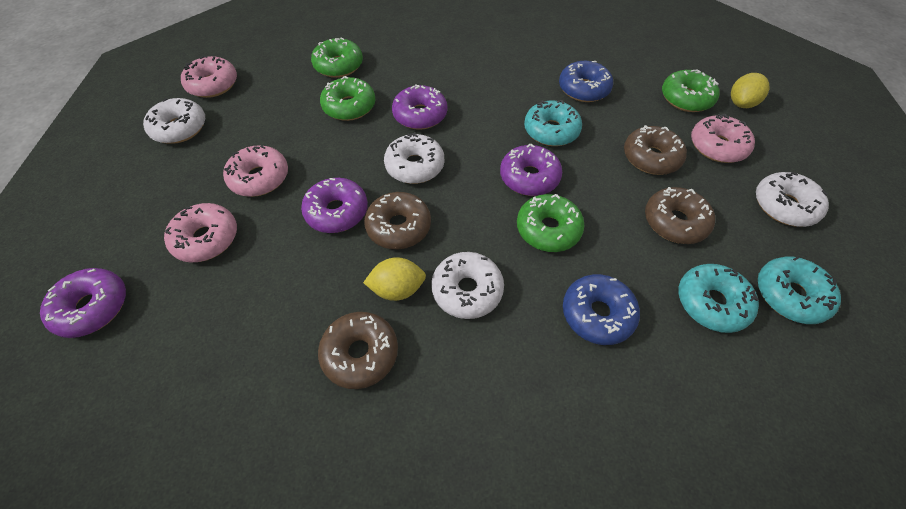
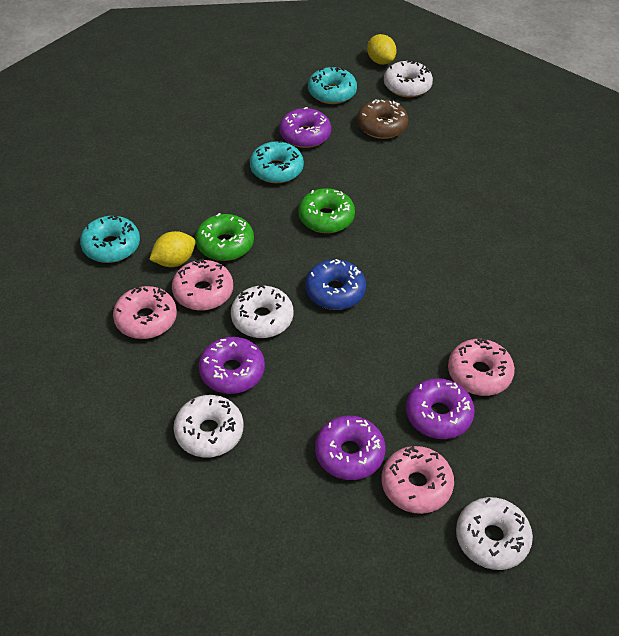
blue donut: 2 -> 1
brown donut: 4 -> 1
green donut: 4 -> 2

